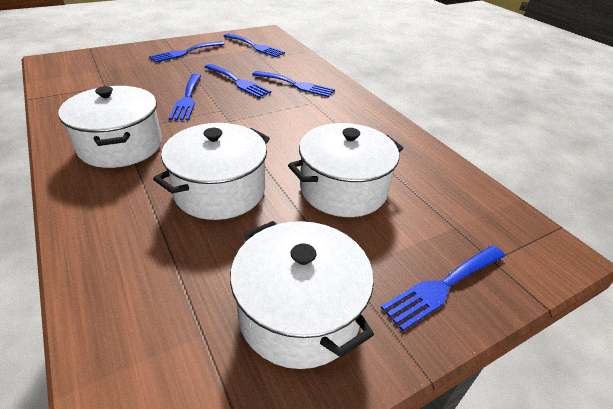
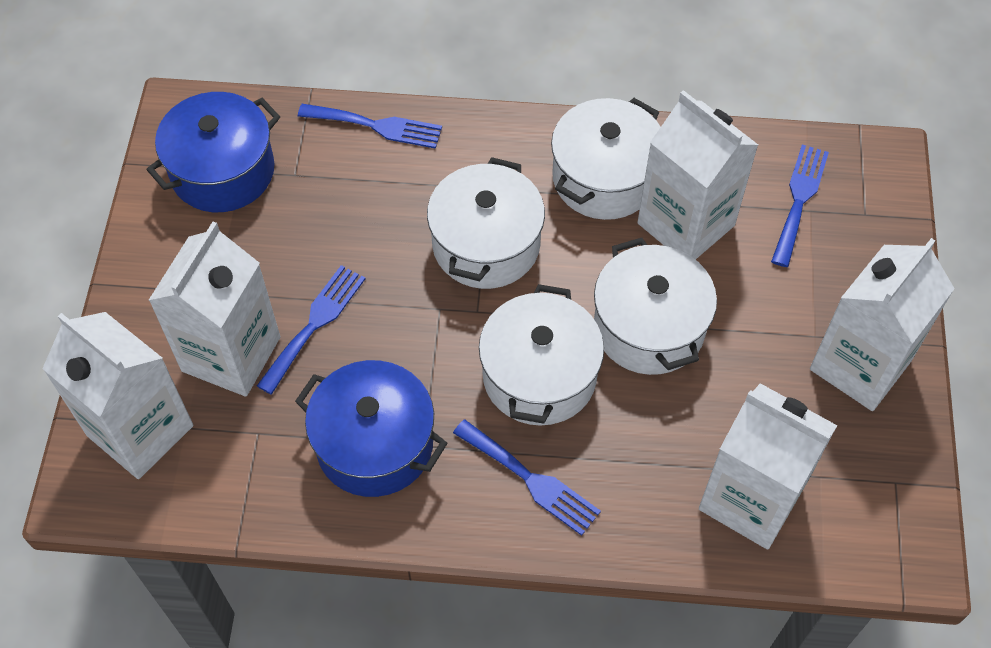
blue fork: 6 -> 4
blue pot: 0 -> 2
white carton: 0 -> 5

